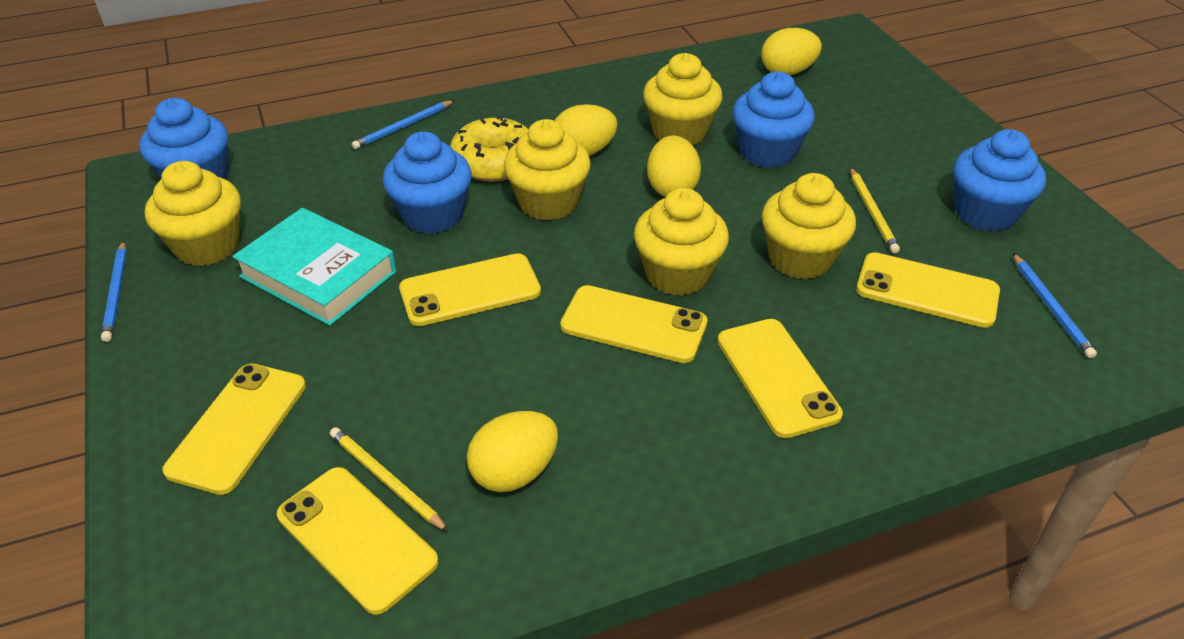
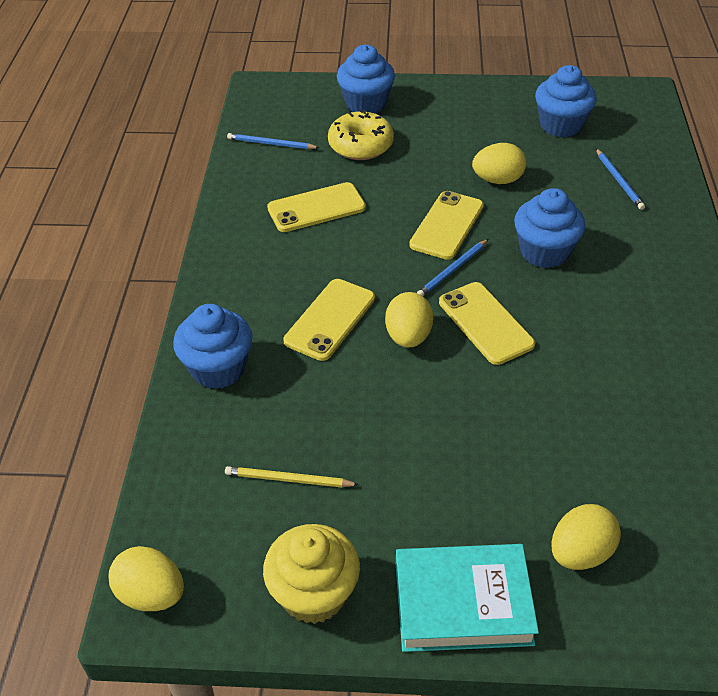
yellow cupcake: 5 -> 1
yellow pencil: 2 -> 1
yellow phone: 6 -> 4

